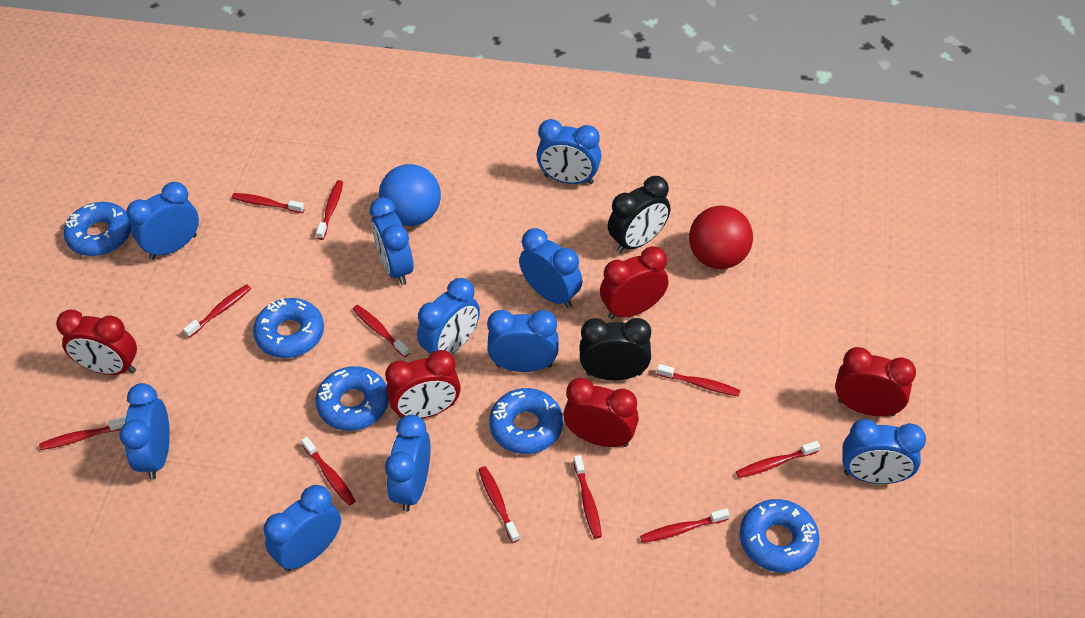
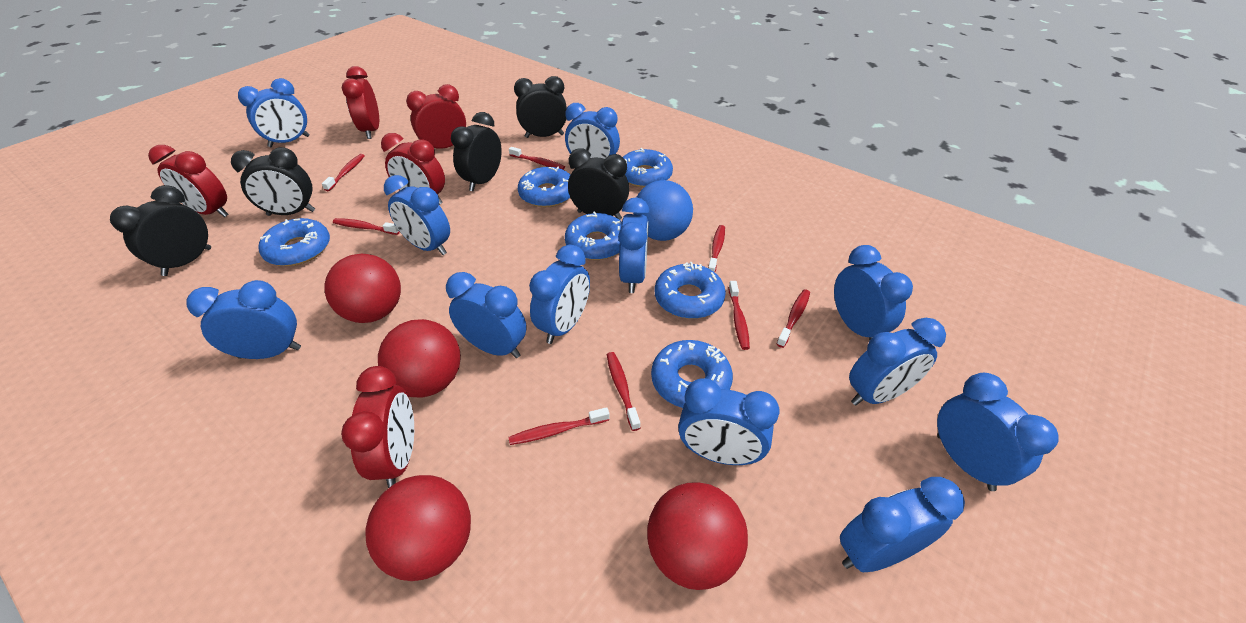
black clock: 2 -> 5
blue clock: 10 -> 12
blue donut: 5 -> 6
red ball: 1 -> 4
red toothbrush: 11 -> 8

